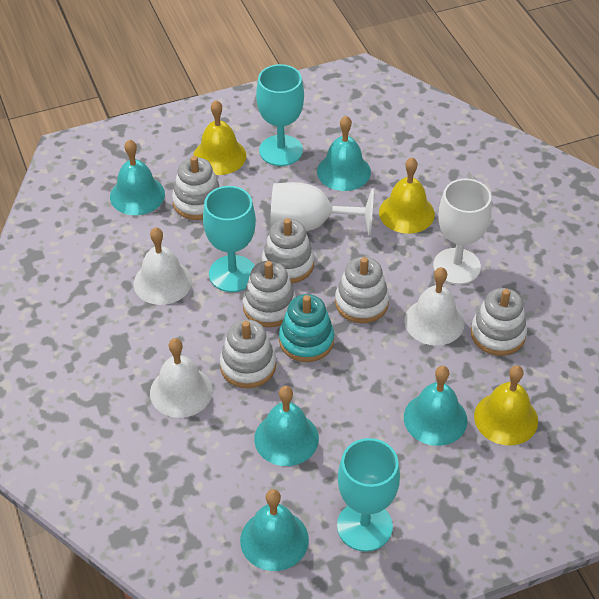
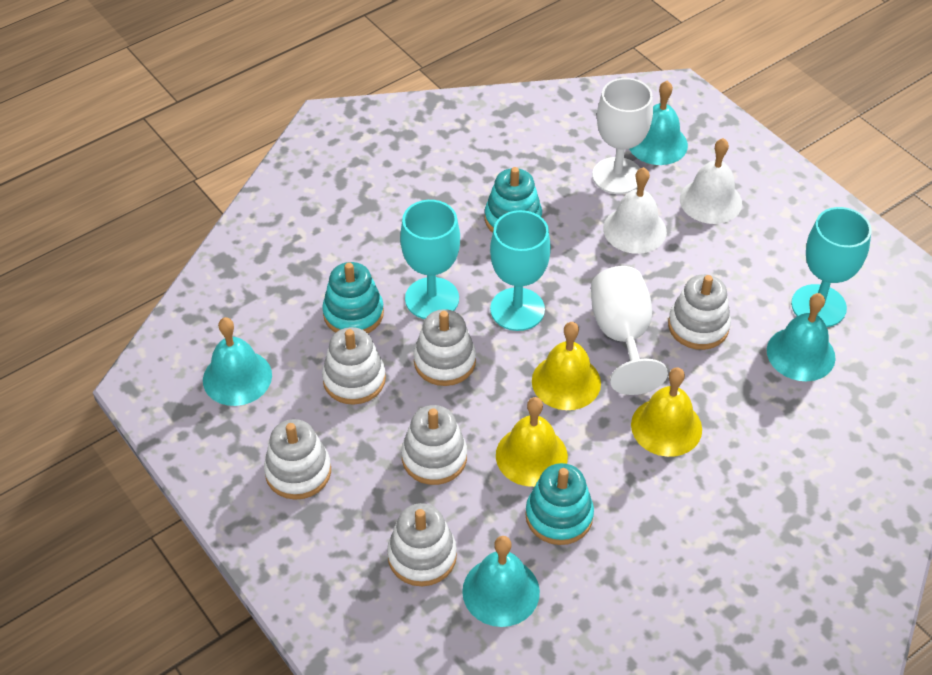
turquoise bell: 5 -> 4
turquoise stacking toy: 1 -> 3
white bell: 3 -> 2

